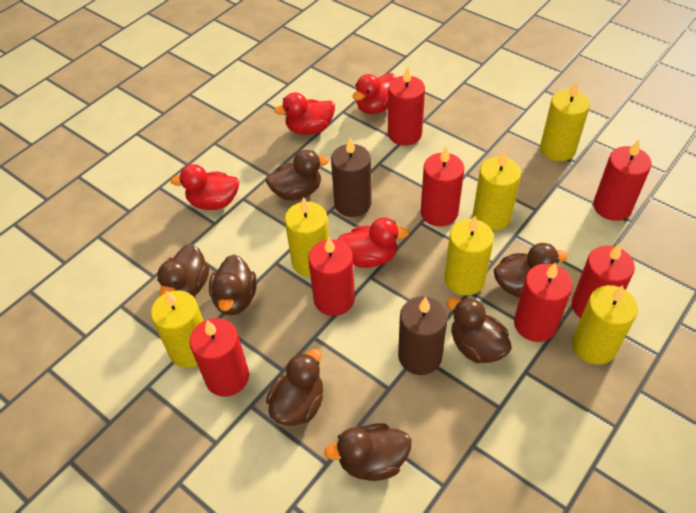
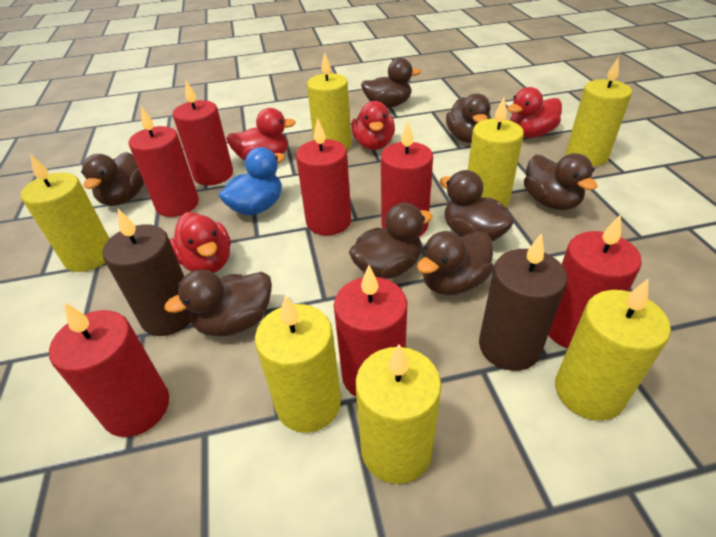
blue duck: 0 -> 1
brown duck: 7 -> 8
yellow candle: 6 -> 7

